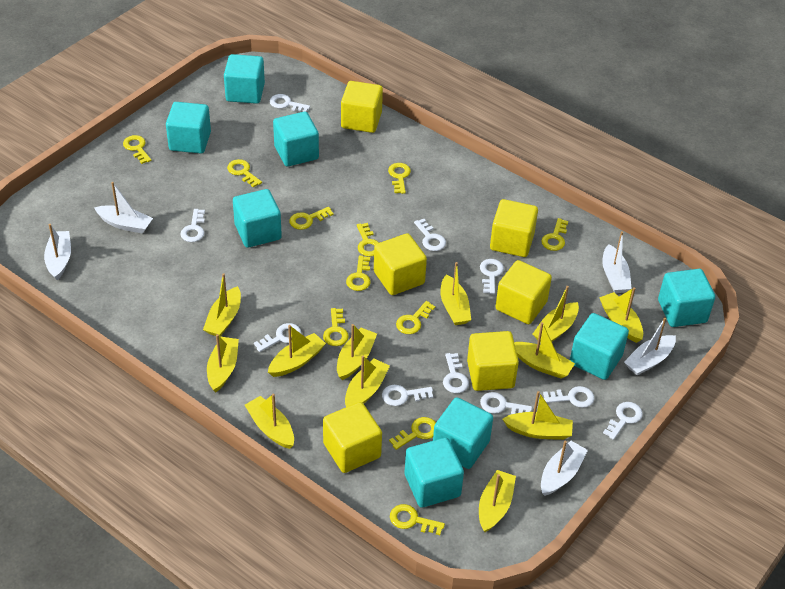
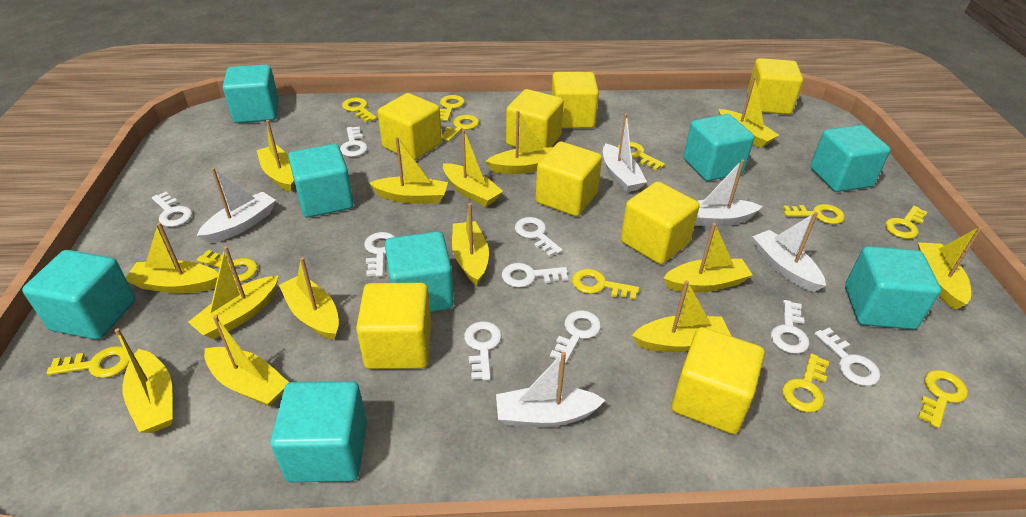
white key: 10 -> 9
yellow boat: 12 -> 14
yellow cube: 6 -> 8

